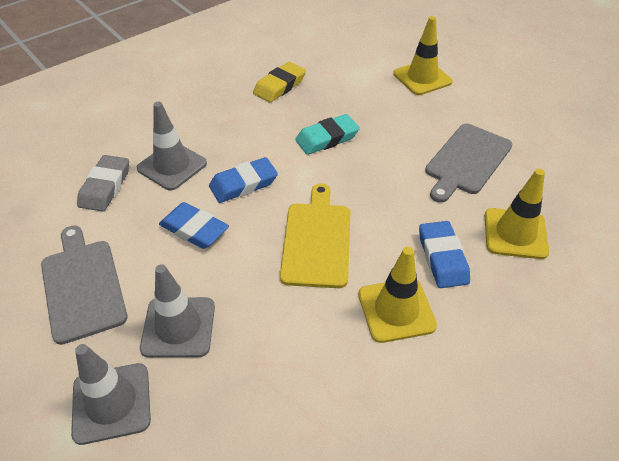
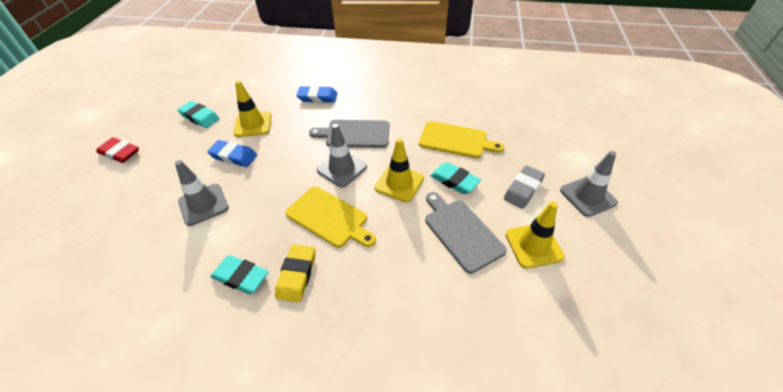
blue eraser: 3 -> 2
red eraser: 0 -> 1
turquoise eraser: 1 -> 3
yellow cutting board: 1 -> 2

